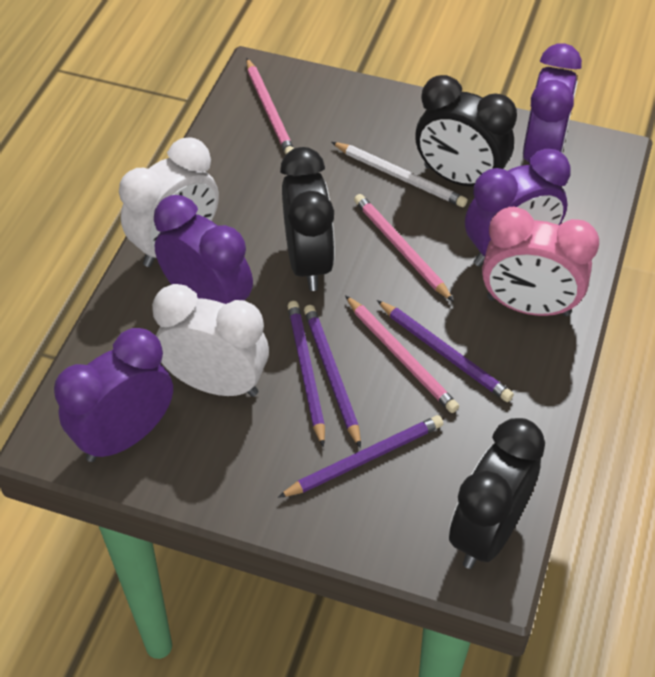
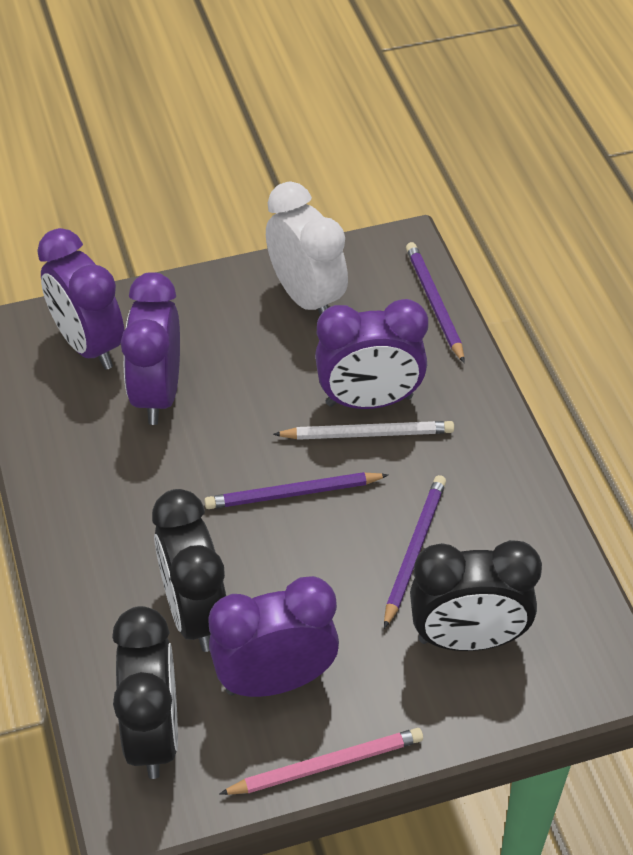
pink clock: 1 -> 0
pink pencil: 3 -> 1
purple pencil: 4 -> 3
white clock: 2 -> 1

